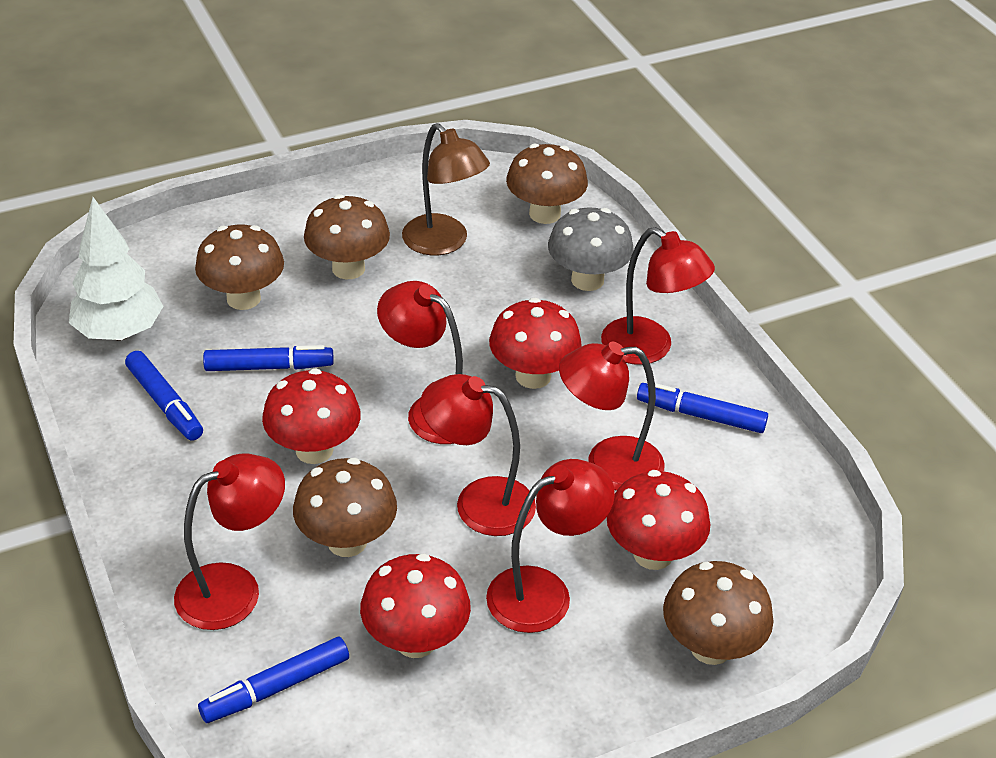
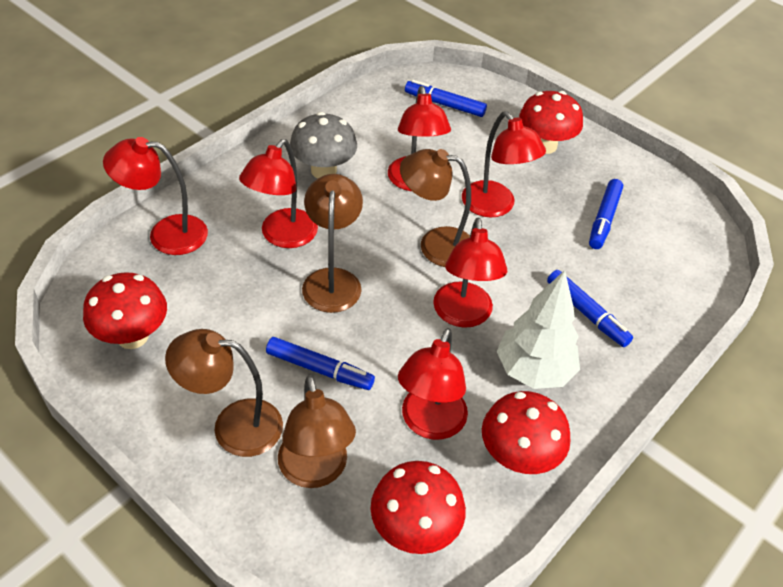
brown lamp: 1 -> 4
brown mushroom: 5 -> 0

